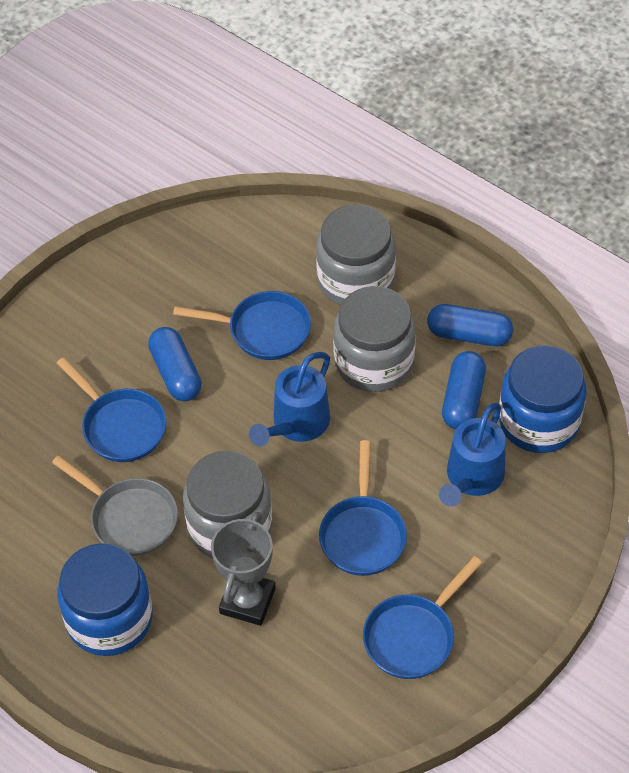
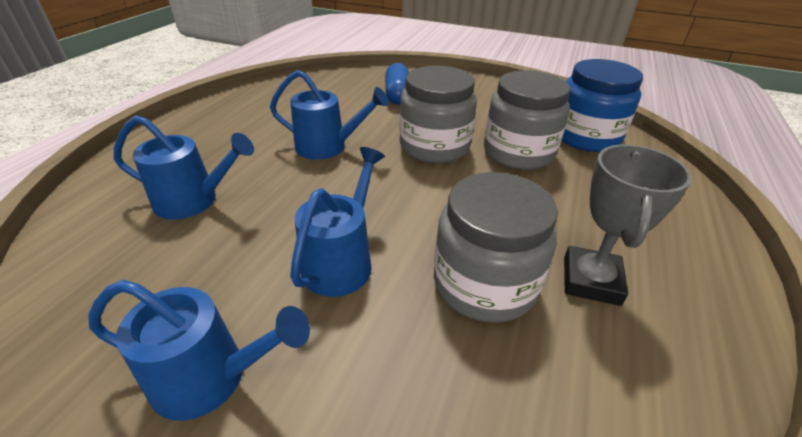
blue capsule: 3 -> 1
blue jar: 2 -> 1
blue pan: 4 -> 0
blue watering can: 2 -> 4
grey pan: 1 -> 0

